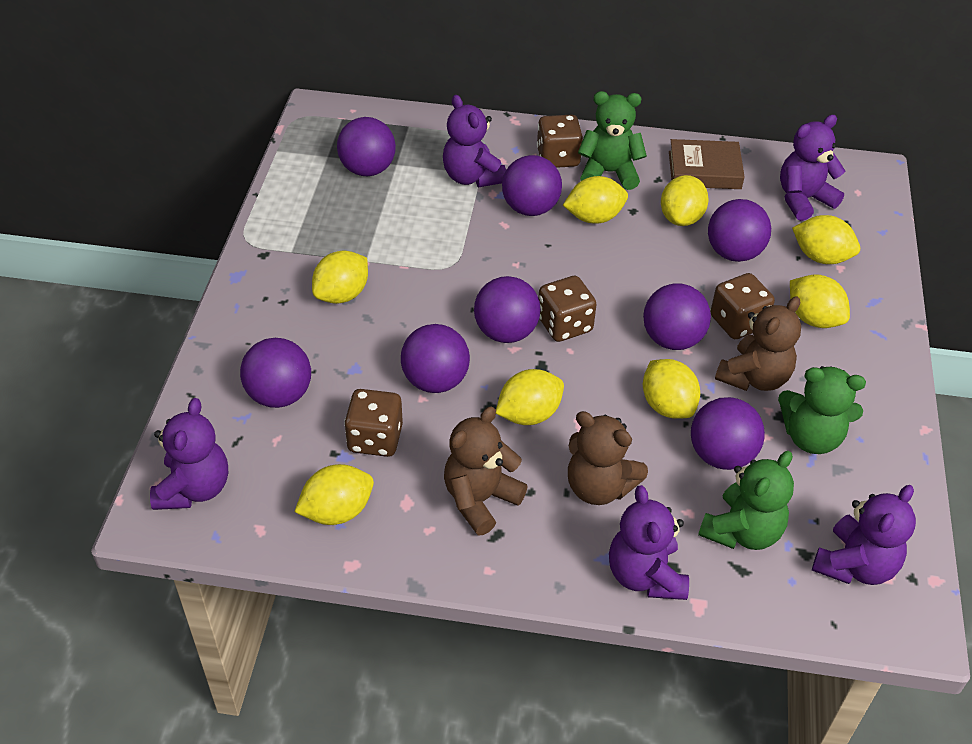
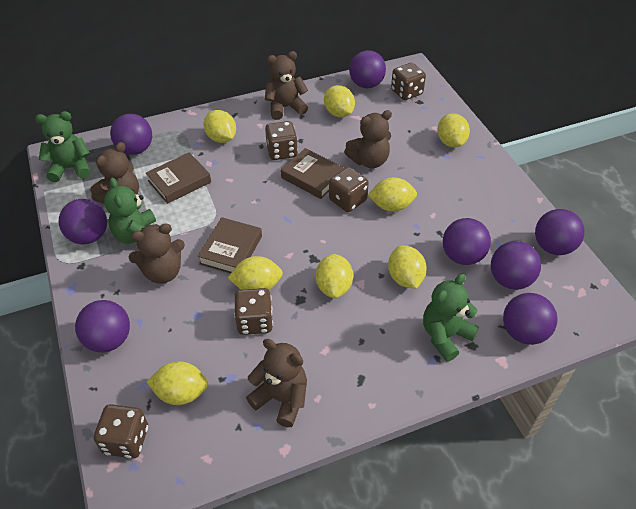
brown book: 1 -> 3
brown dice: 4 -> 5
brown teddy bear: 3 -> 5
purple teddy bear: 5 -> 0

